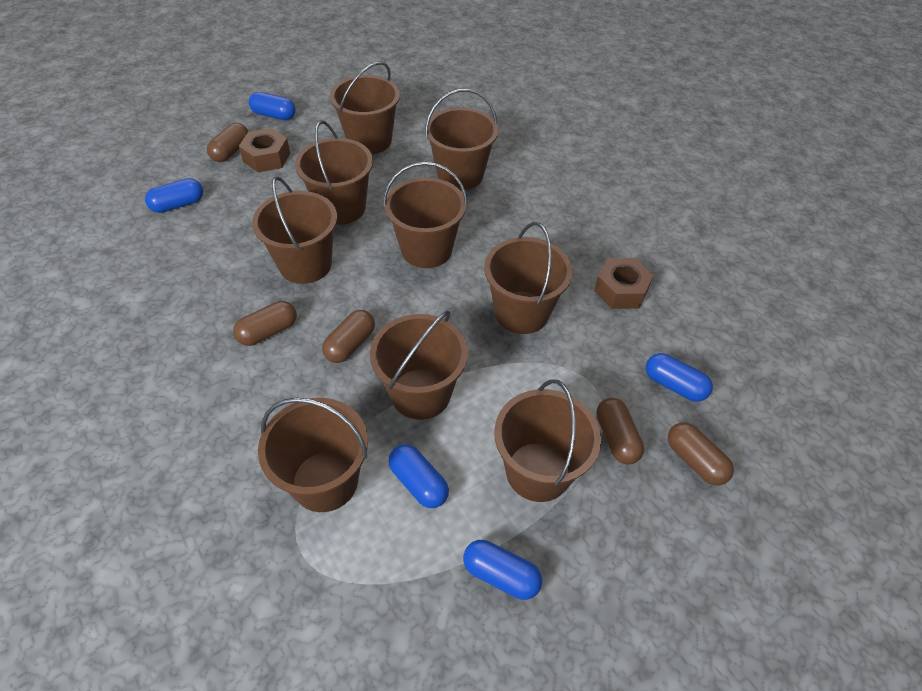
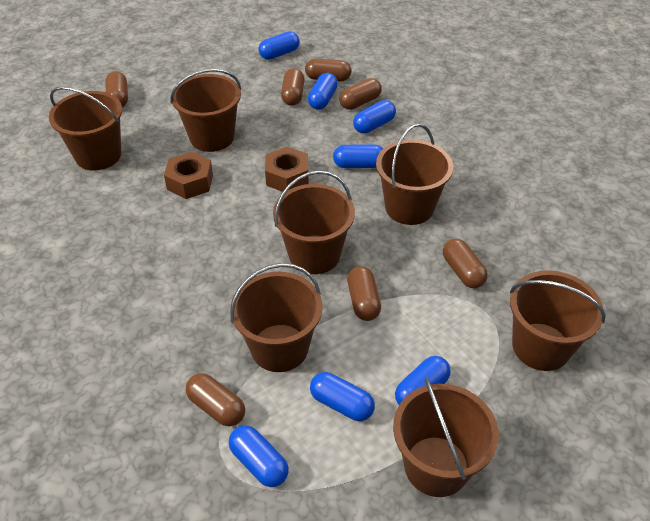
blue capsule: 5 -> 7
brown bucket: 9 -> 7
brown capsule: 5 -> 7

